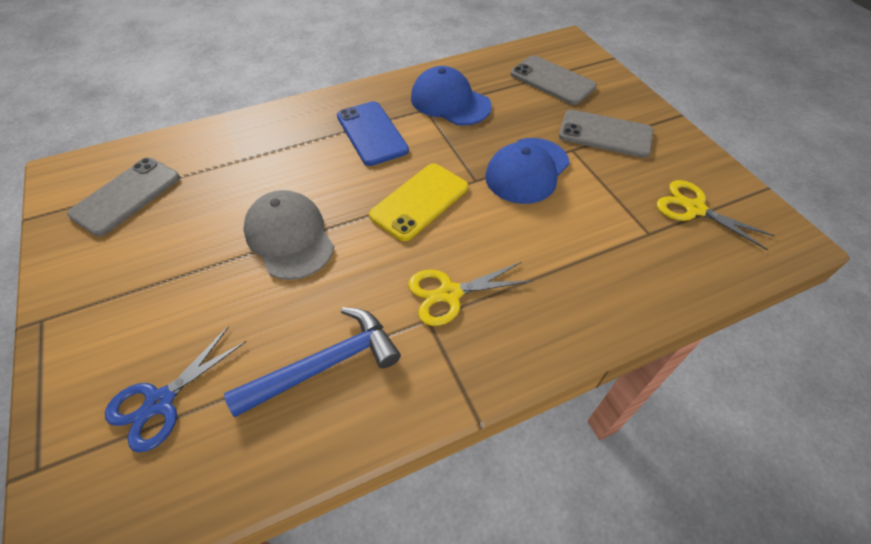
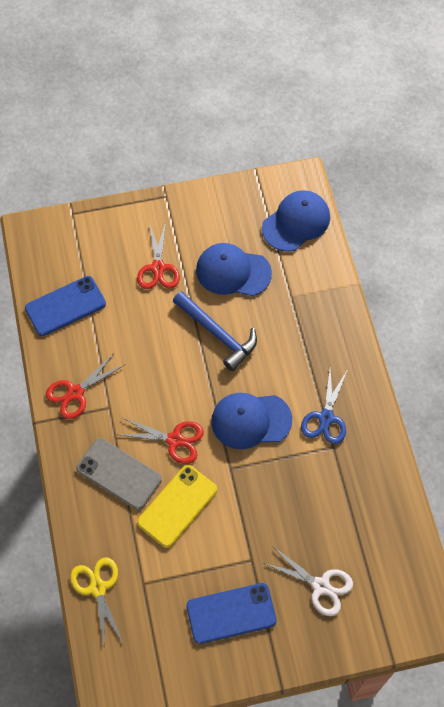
blue cap: 2 -> 3
blue phone: 1 -> 2
grey cap: 1 -> 0
grey phone: 3 -> 1
red scissors: 0 -> 3
white scissors: 0 -> 1
yellow scissors: 2 -> 1

